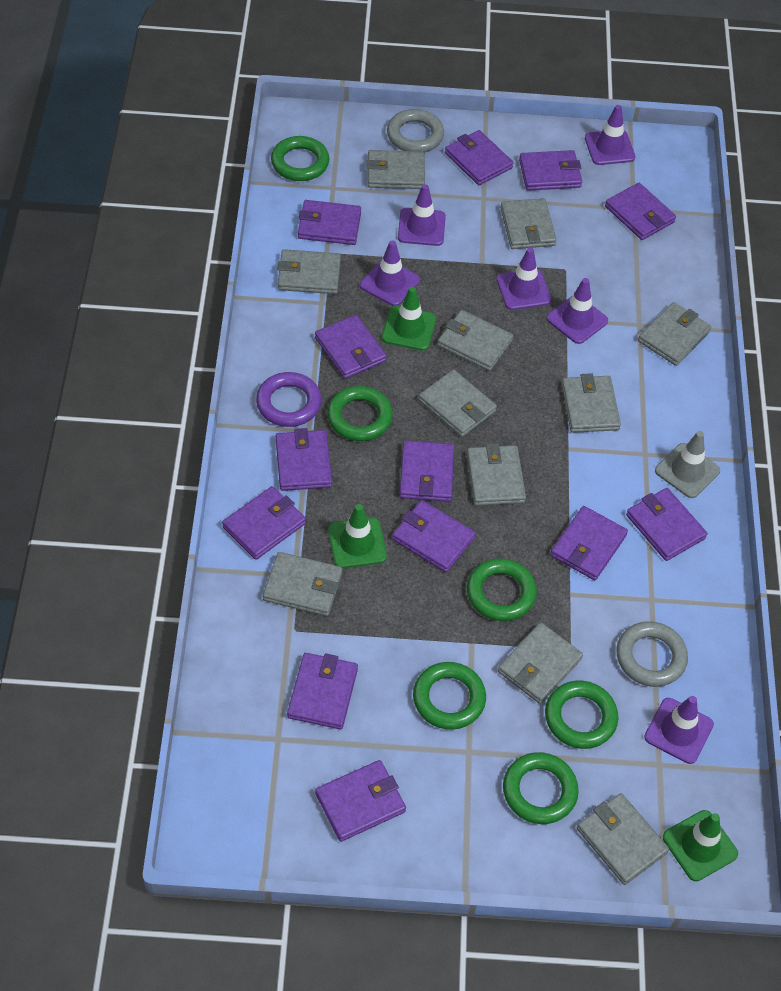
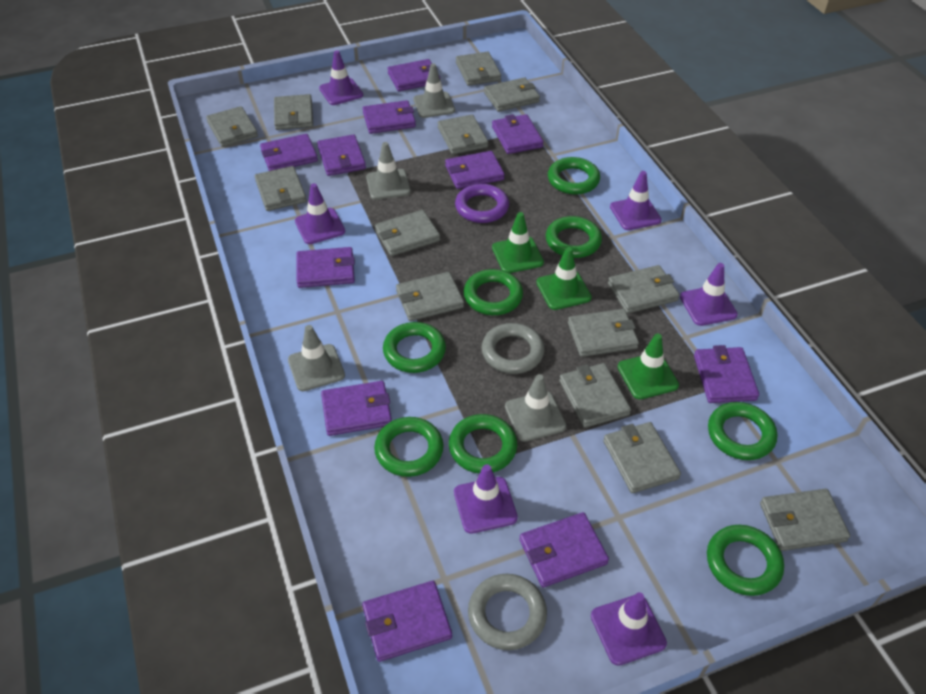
green ring: 6 -> 8
grey traffic cone: 1 -> 4
grey wallet: 11 -> 13
purple wallet: 13 -> 11

